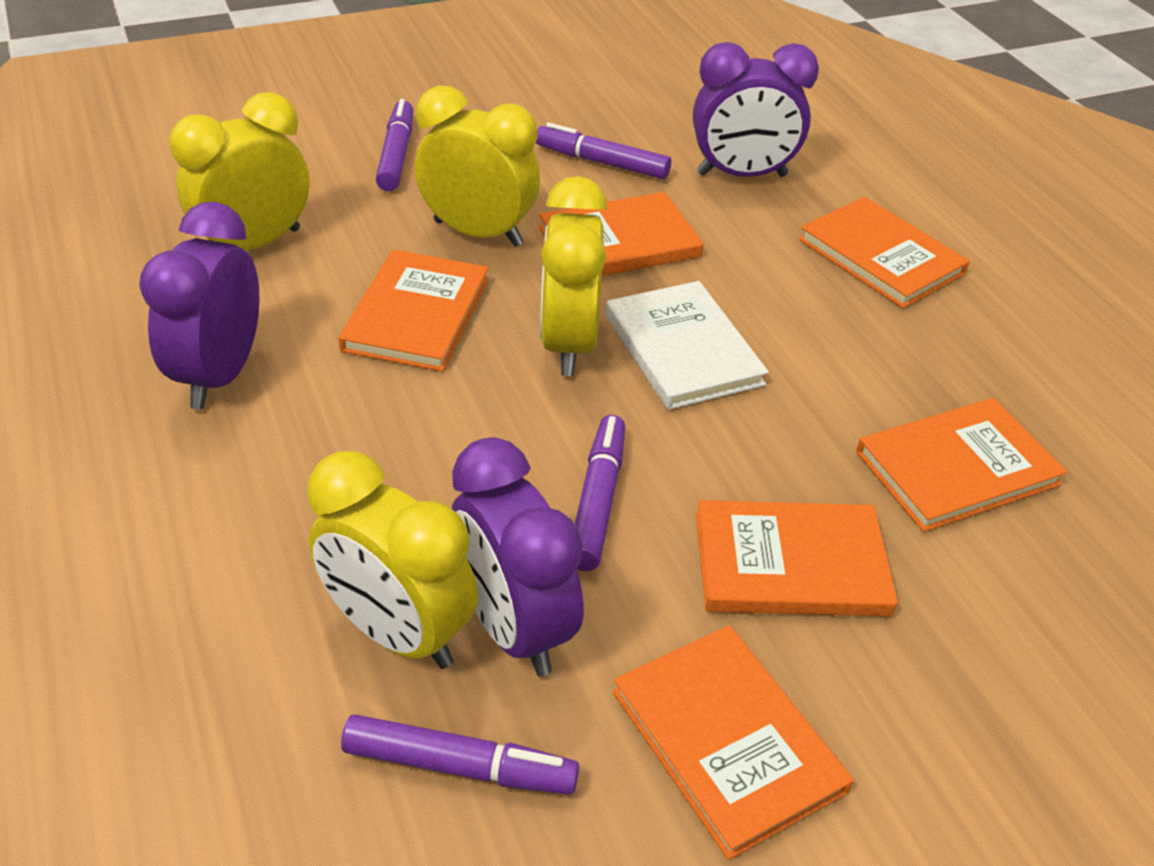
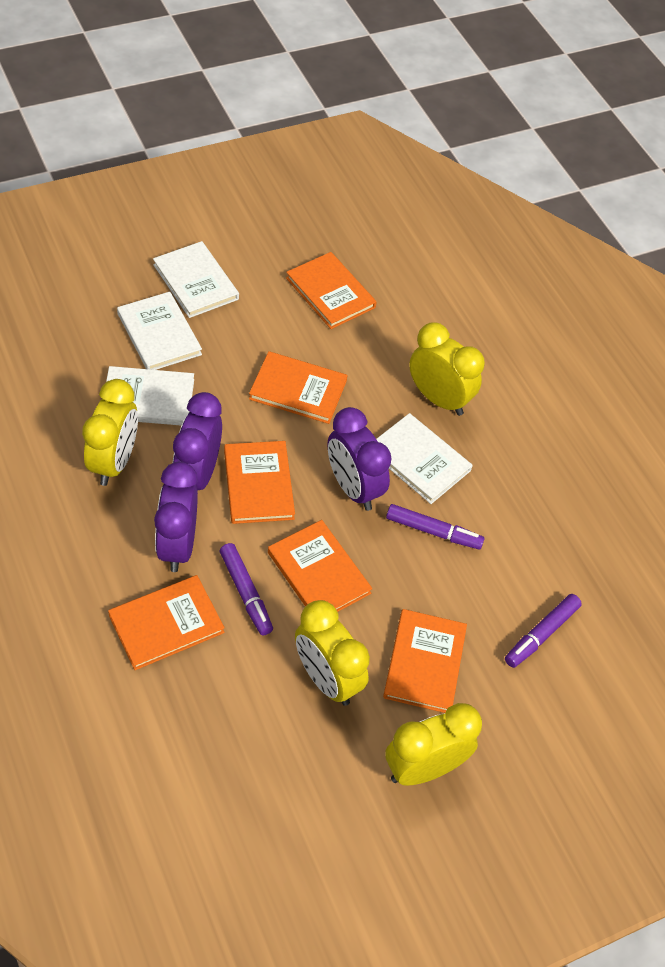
purple marker: 4 -> 3
white book: 1 -> 4

